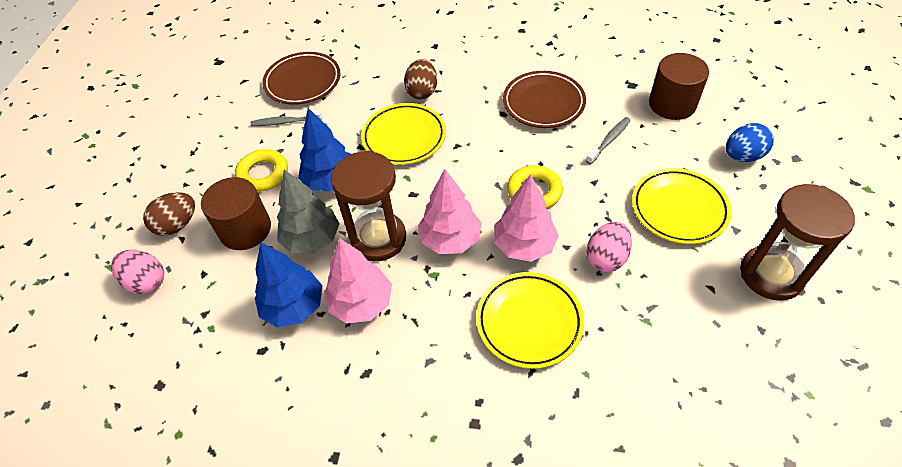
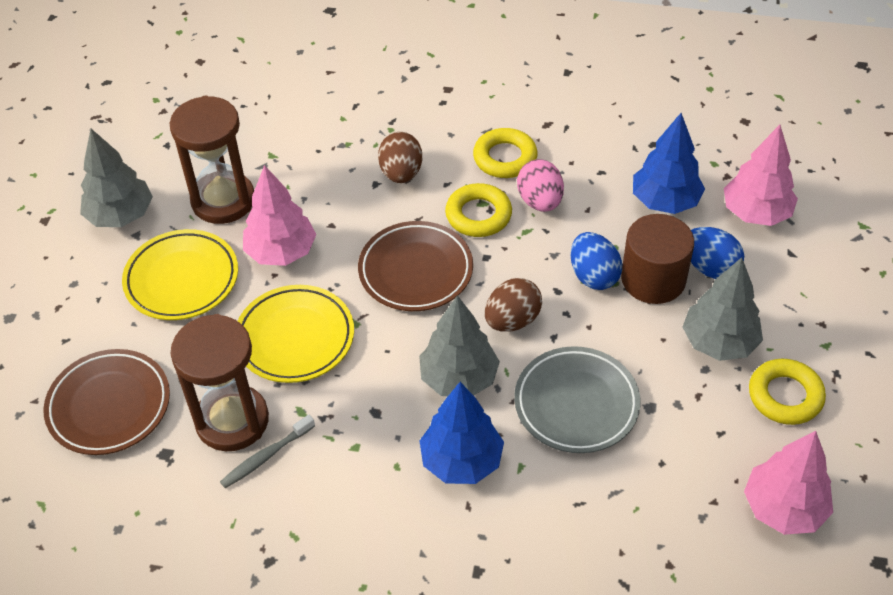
blue egg: 1 -> 2
brown cylinder: 2 -> 1
grey plate: 0 -> 1
grey toothbrush: 2 -> 1
grey tree: 1 -> 3
pink egg: 2 -> 1
yellow plate: 3 -> 2
yellow ring: 2 -> 3

